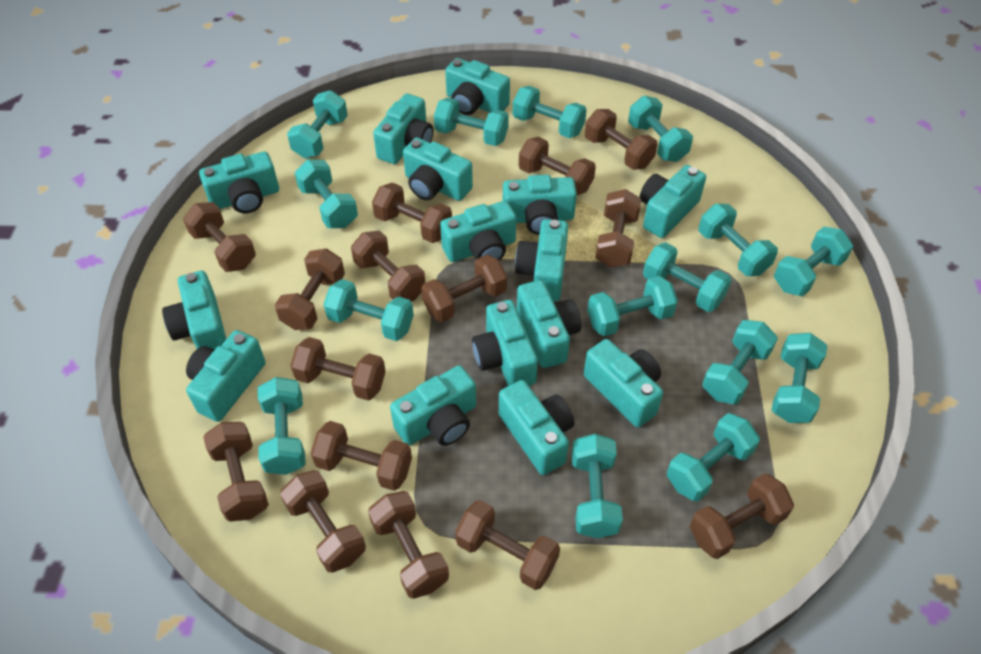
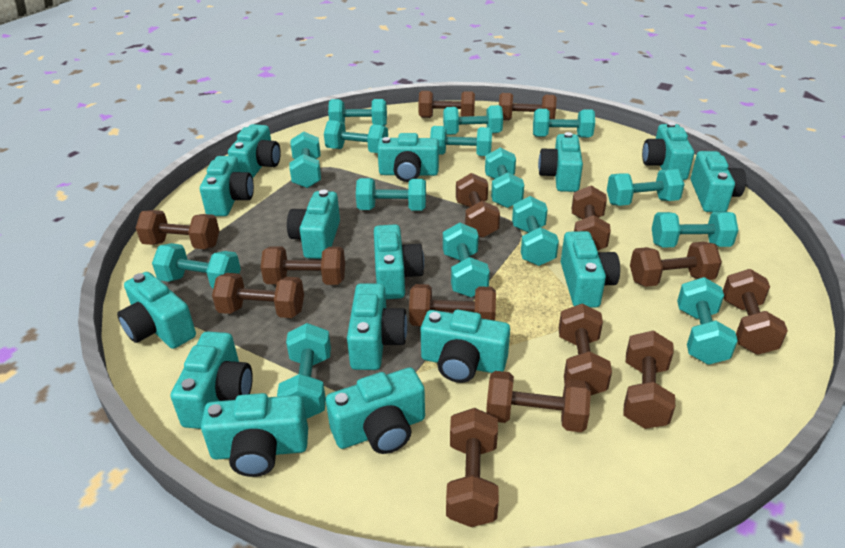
brown dumbbell: 15 -> 14

